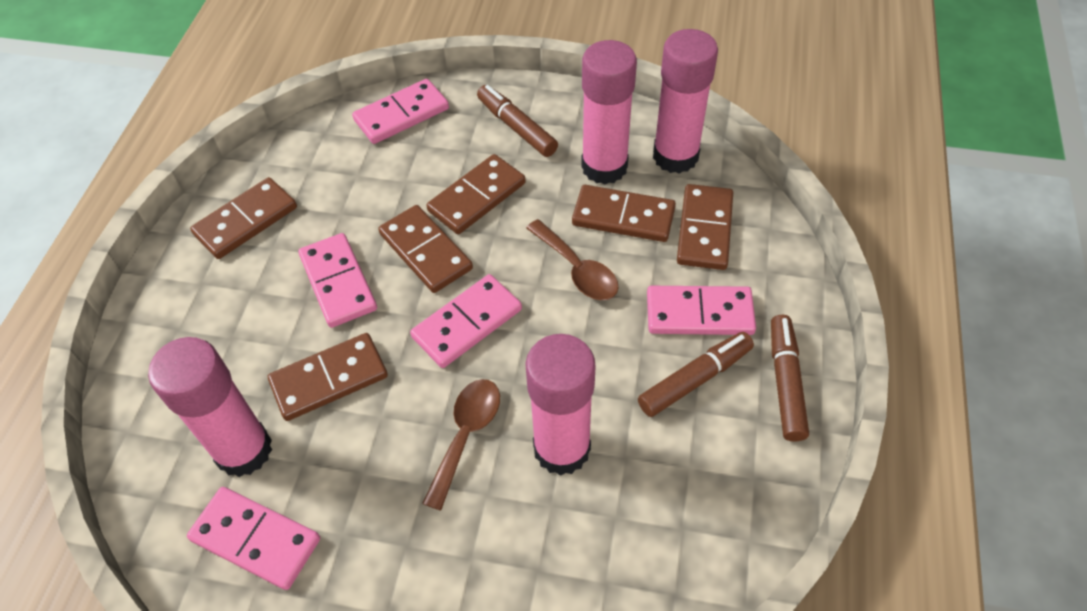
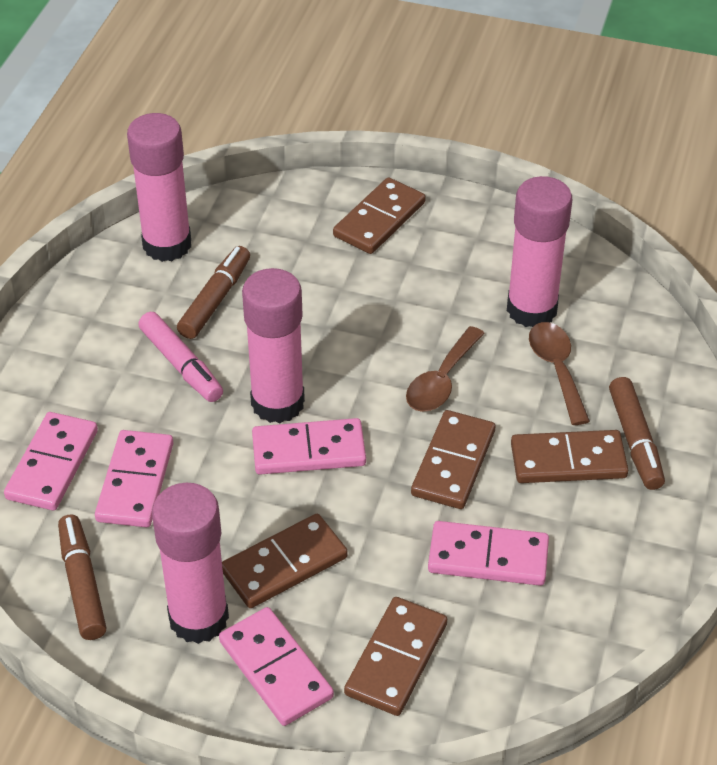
brown domino: 6 -> 5
pink marker: 0 -> 1

